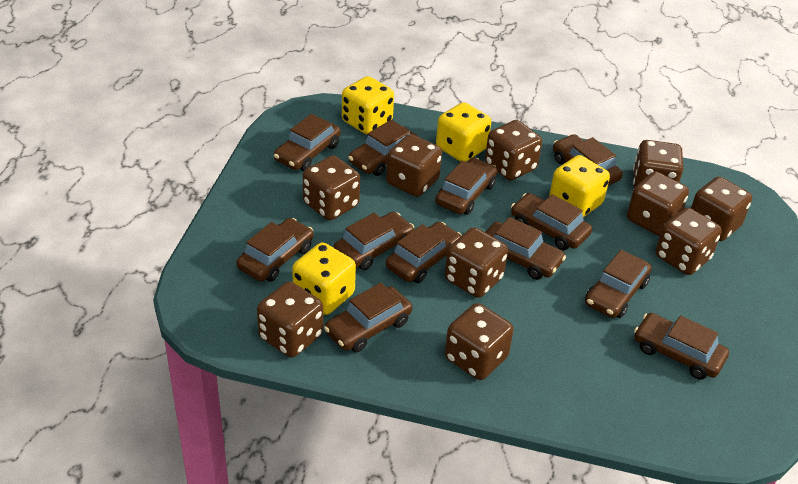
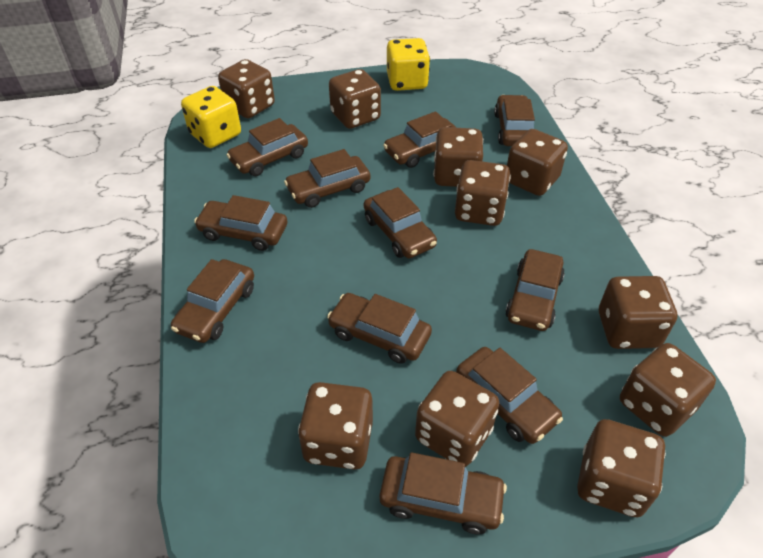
brown car: 12 -> 11
yellow dice: 4 -> 2

